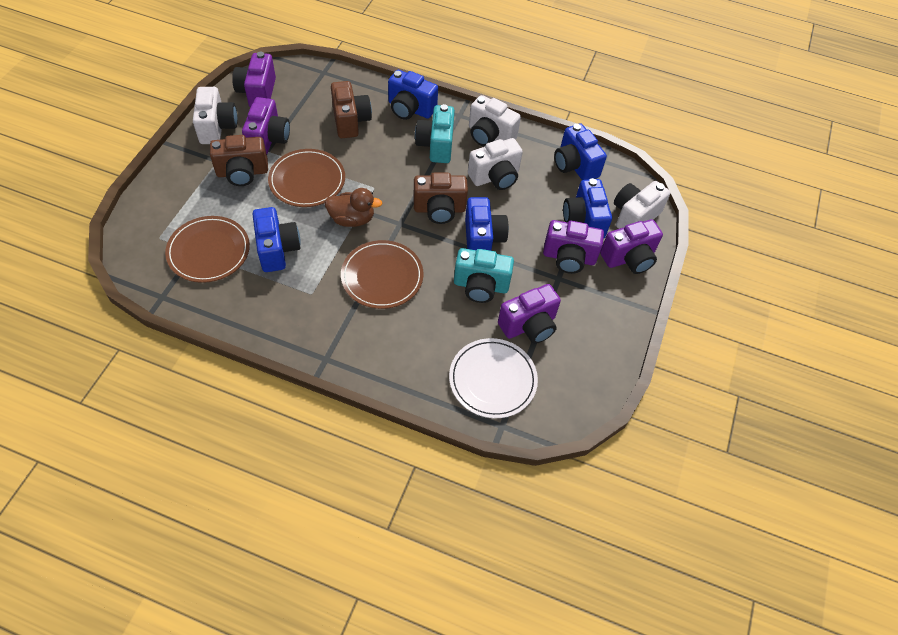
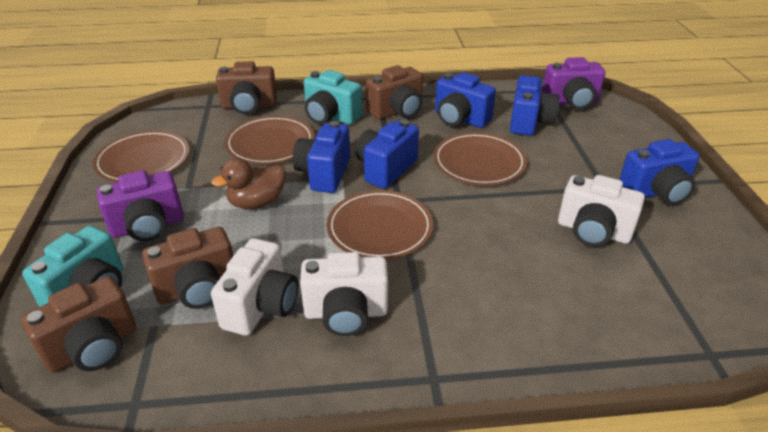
brown camera: 3 -> 4
brown plate: 3 -> 4
purple camera: 5 -> 2
white camera: 4 -> 3
white plate: 1 -> 0

